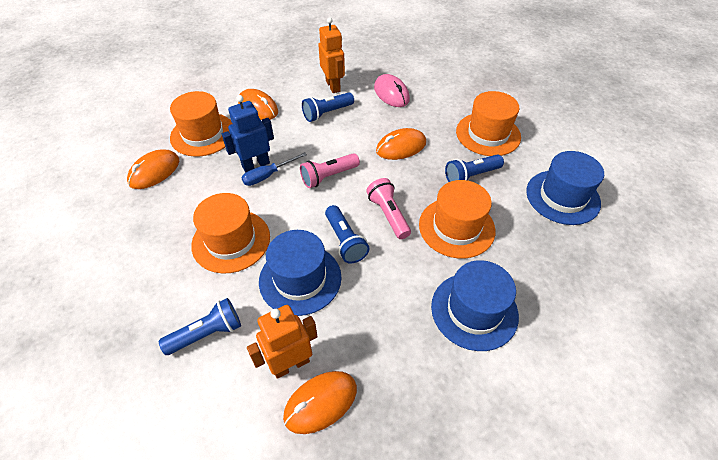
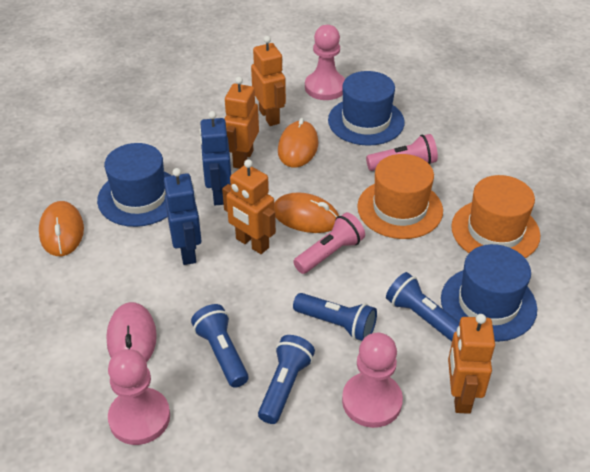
blue robot: 1 -> 2
blue screwdriver: 1 -> 0
orange hat: 4 -> 2
orange mouse: 4 -> 3
orange robot: 2 -> 4
pink pawn: 0 -> 3

